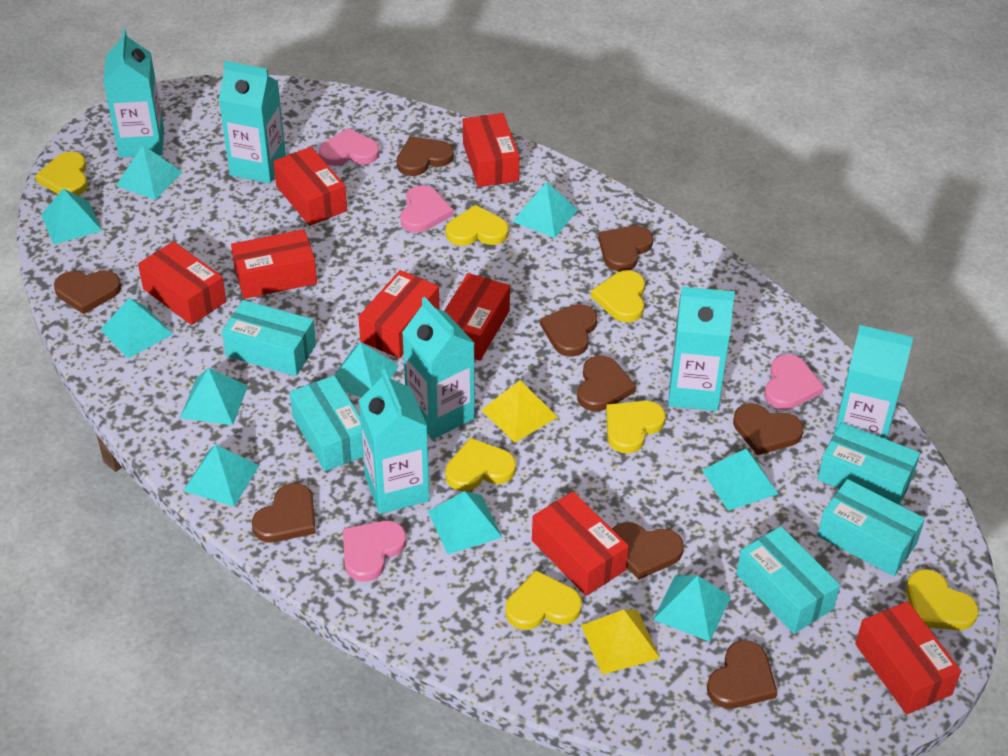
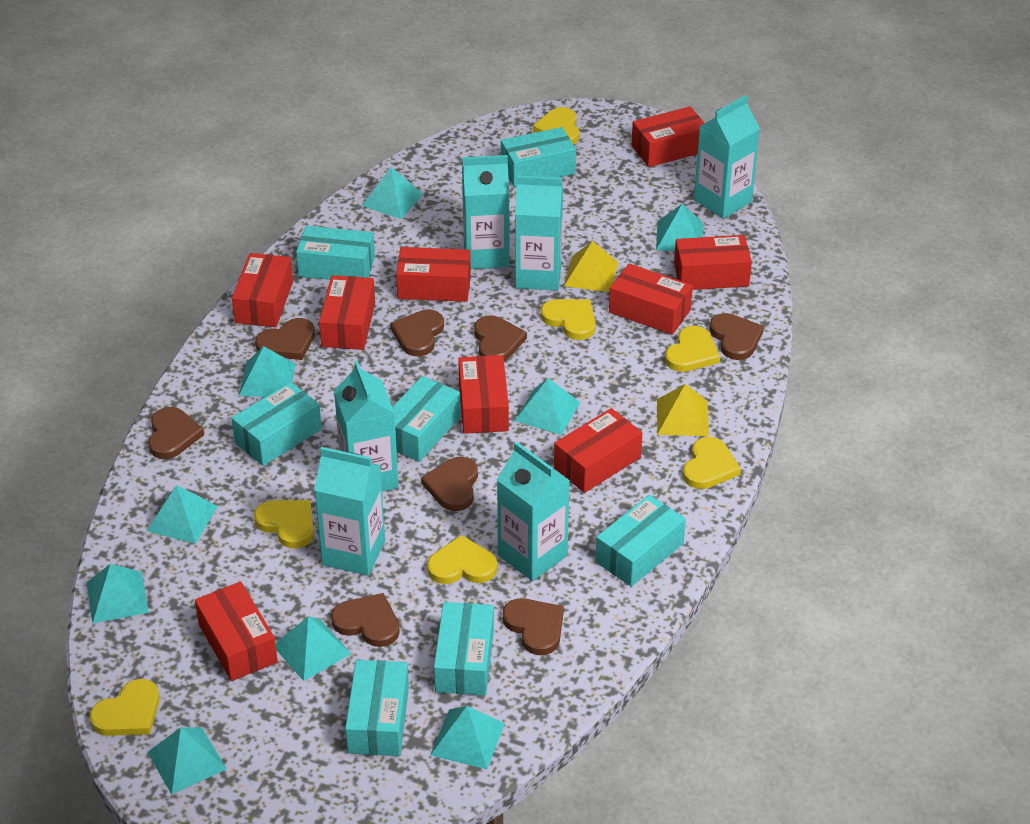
brown heart: 9 -> 8
pink heart: 4 -> 0
red box: 8 -> 9
turquoise box: 5 -> 7
turquoise pyramid: 10 -> 9

